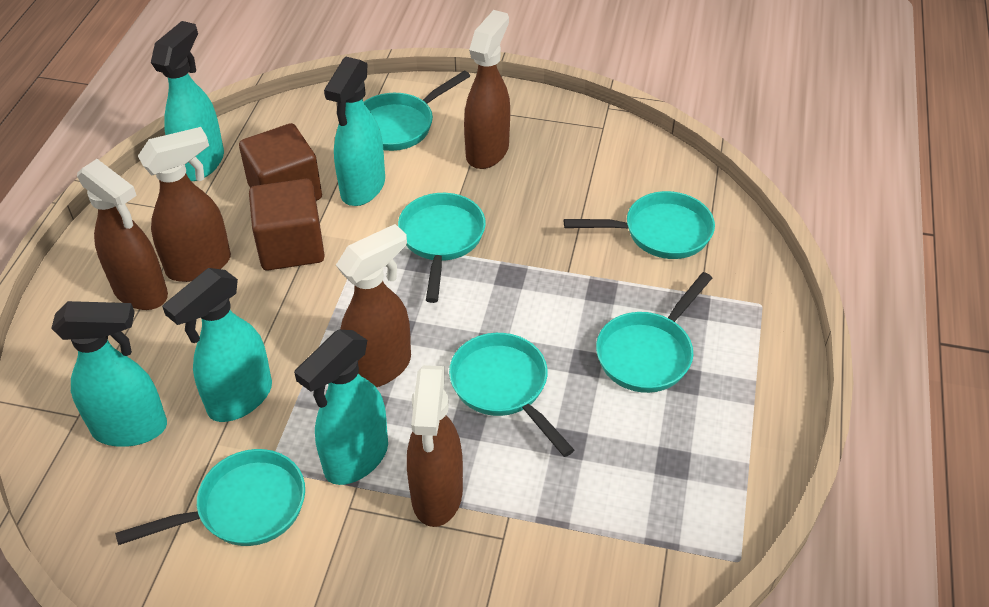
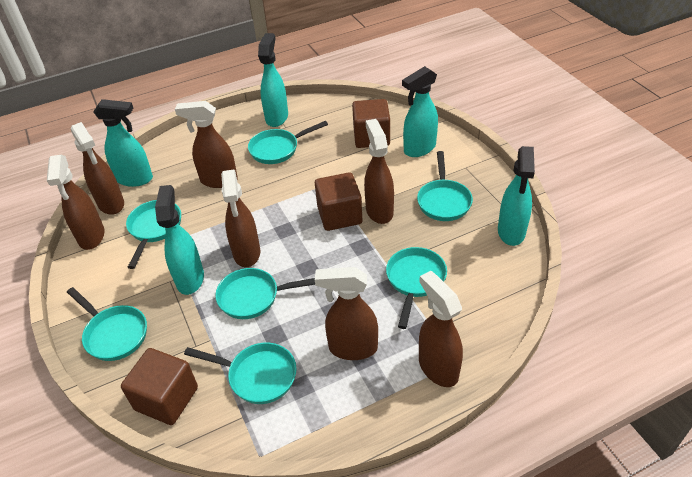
brown cube: 2 -> 3
brown spray bottle: 5 -> 7
turquoise pan: 6 -> 7

